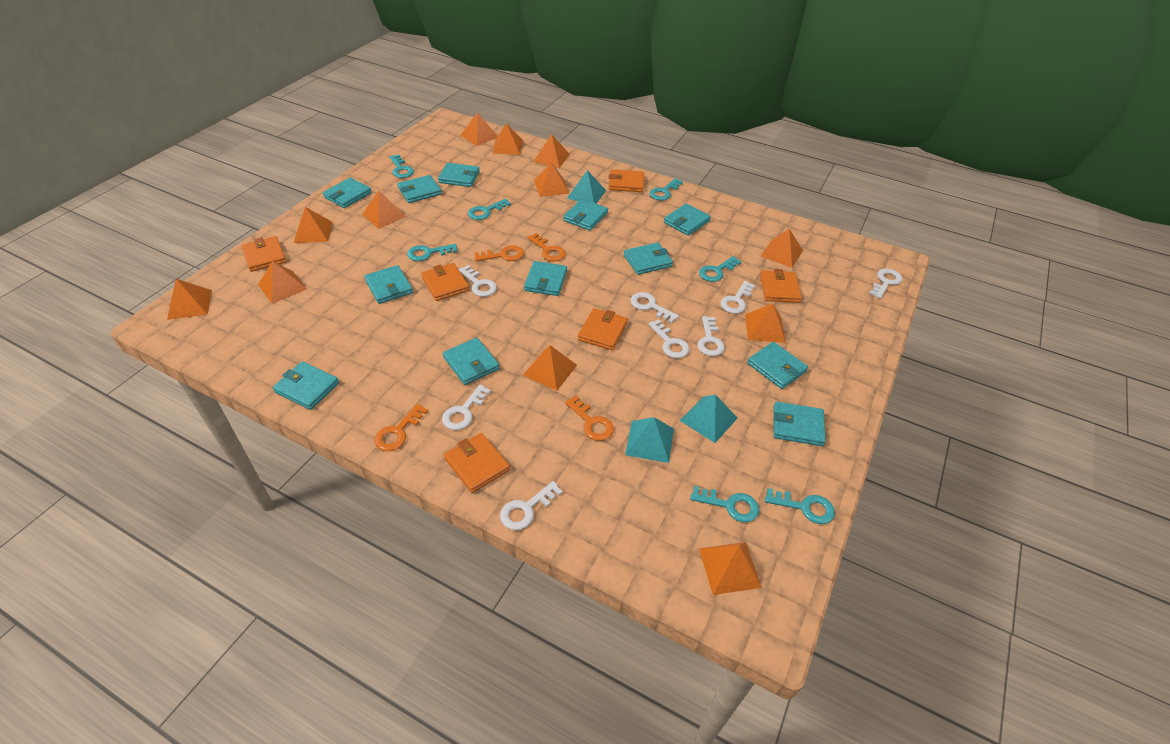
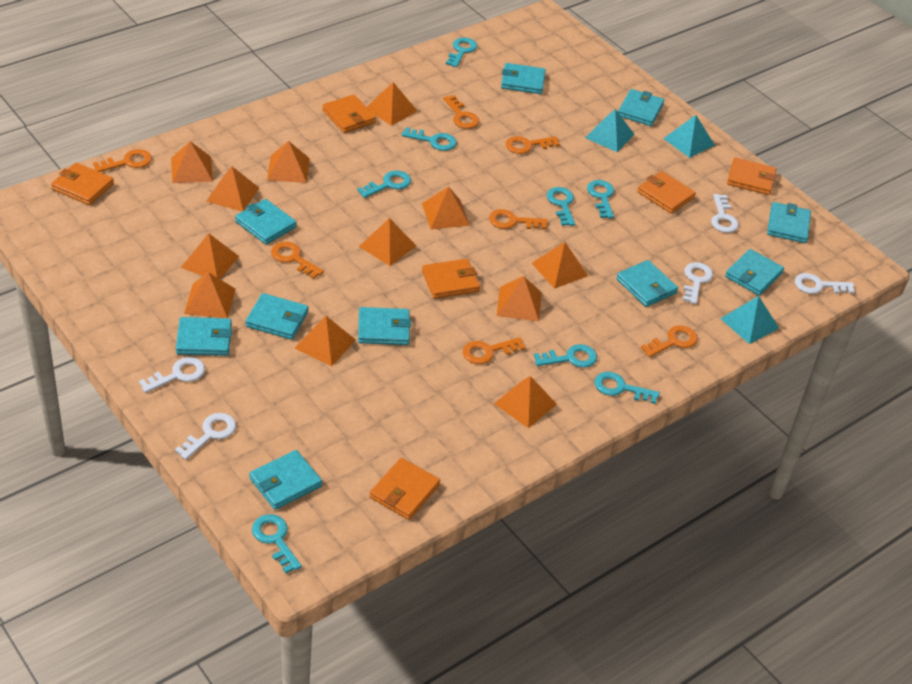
orange key: 4 -> 7
turquoise key: 7 -> 8
turquoise wallet: 12 -> 10
white key: 8 -> 5

